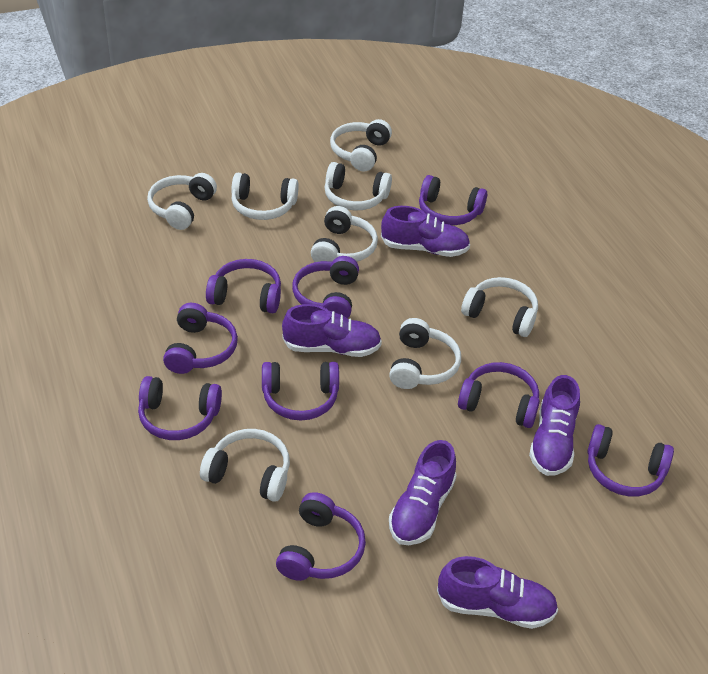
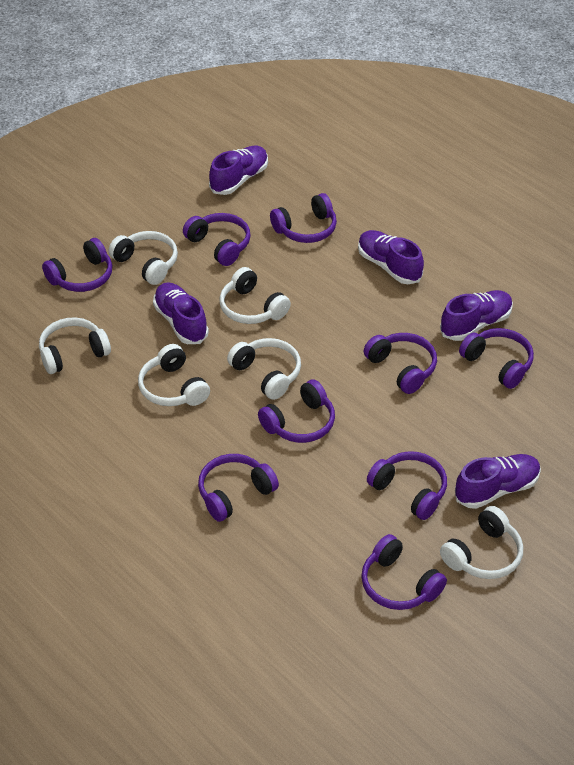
white headphones: 8 -> 6

